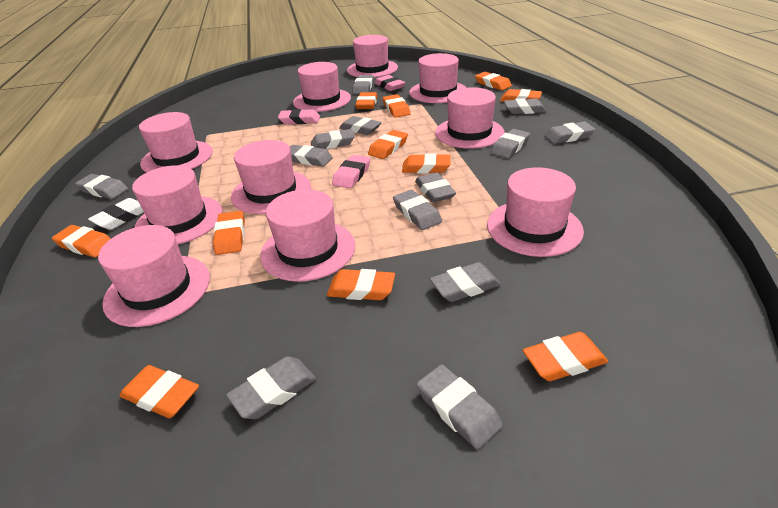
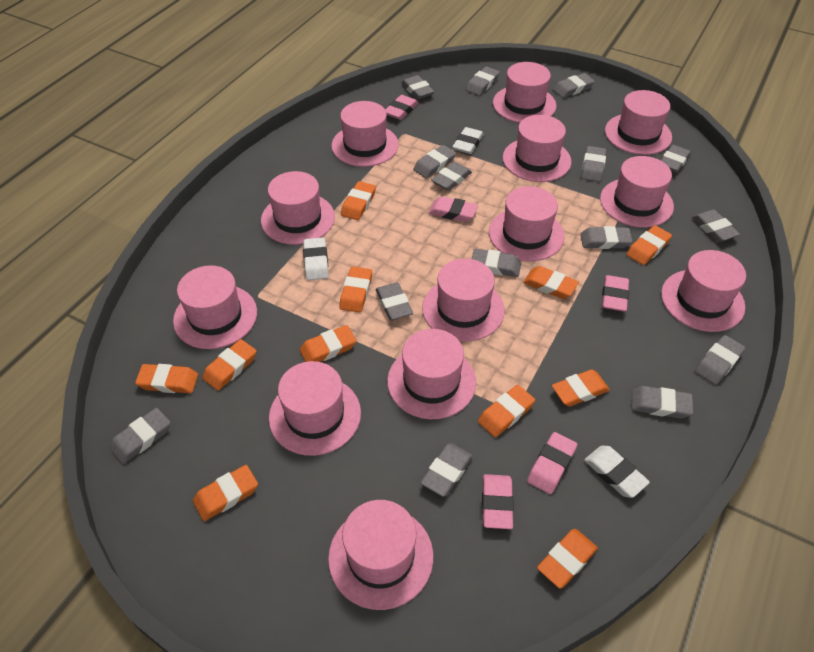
grey eraser: 13 -> 15
pink eraser: 3 -> 5
pink hat: 10 -> 13
white eraser: 1 -> 3

